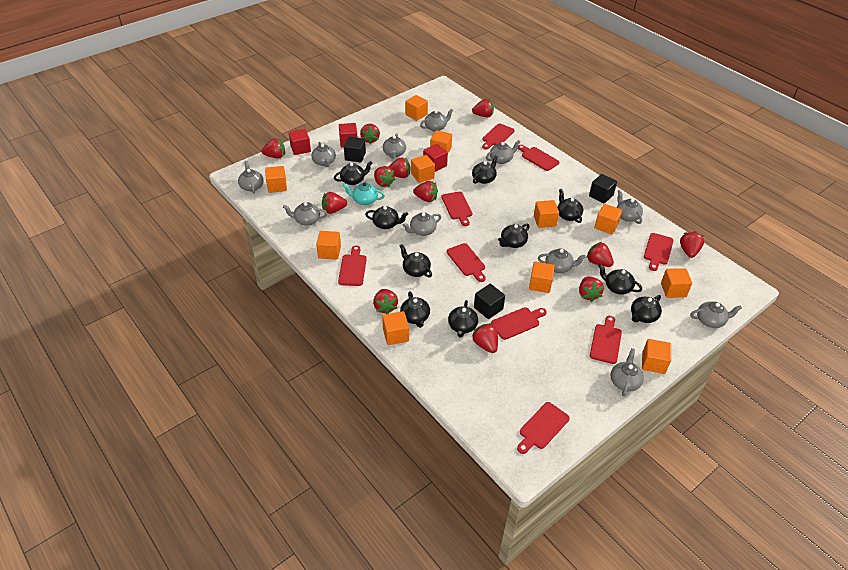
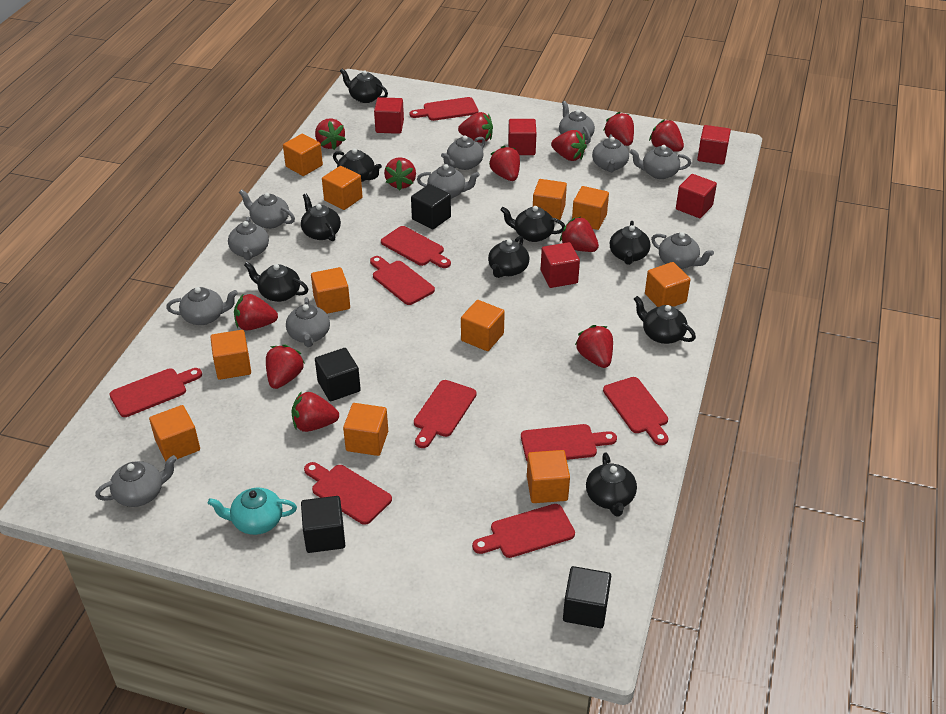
black cube: 3 -> 4
black teapot: 10 -> 9
red cube: 3 -> 5

